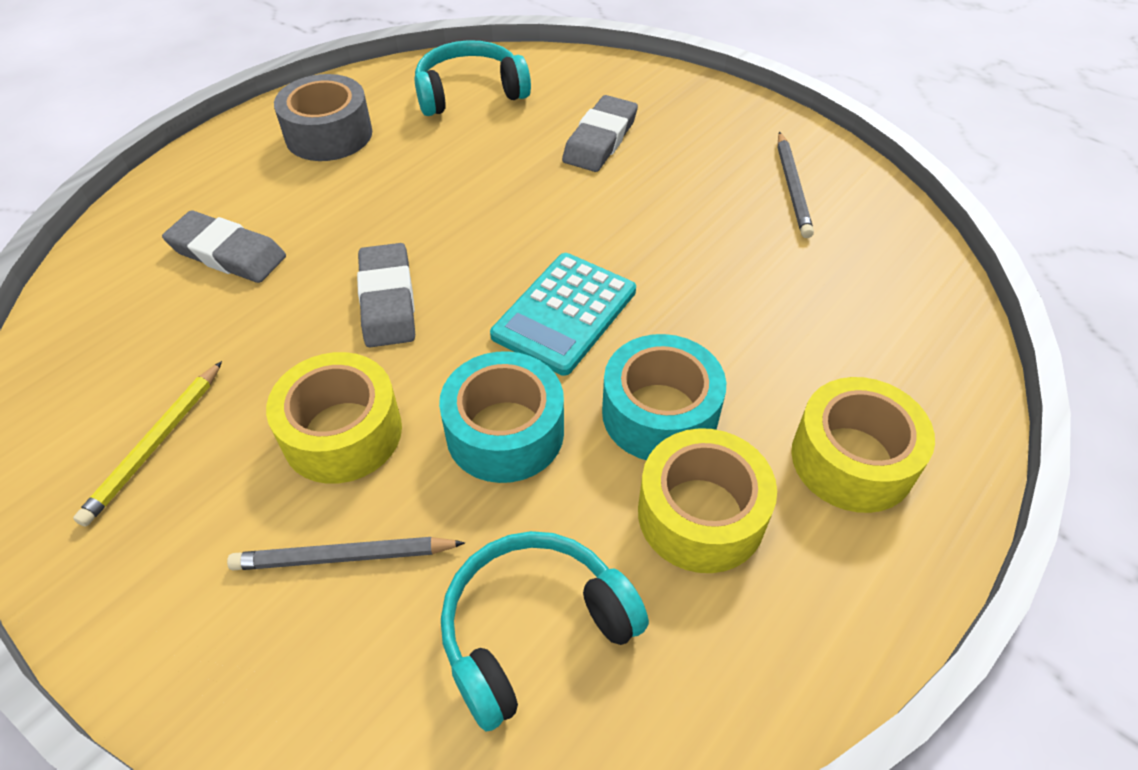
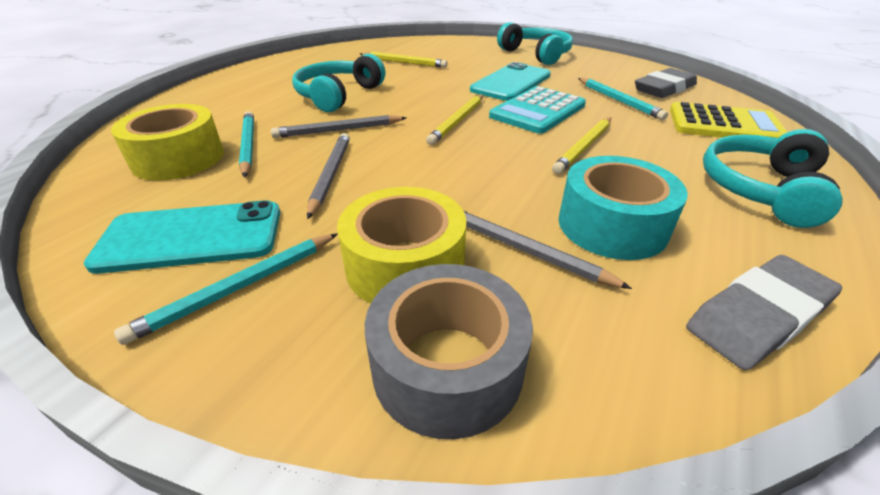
grey eraser: 3 -> 2
grey pencil: 2 -> 3
turquoise headphones: 2 -> 3
turquoise pencil: 0 -> 3
turquoise phone: 0 -> 2
turquoise tape: 2 -> 1
yellow calculator: 0 -> 1
yellow pencil: 1 -> 3
yellow tape: 3 -> 2

